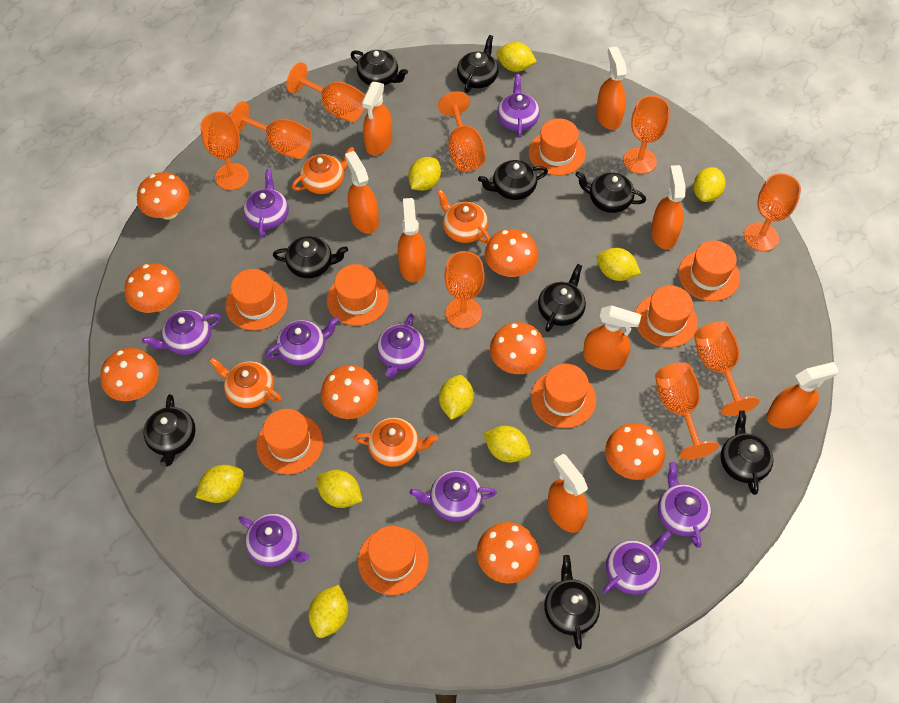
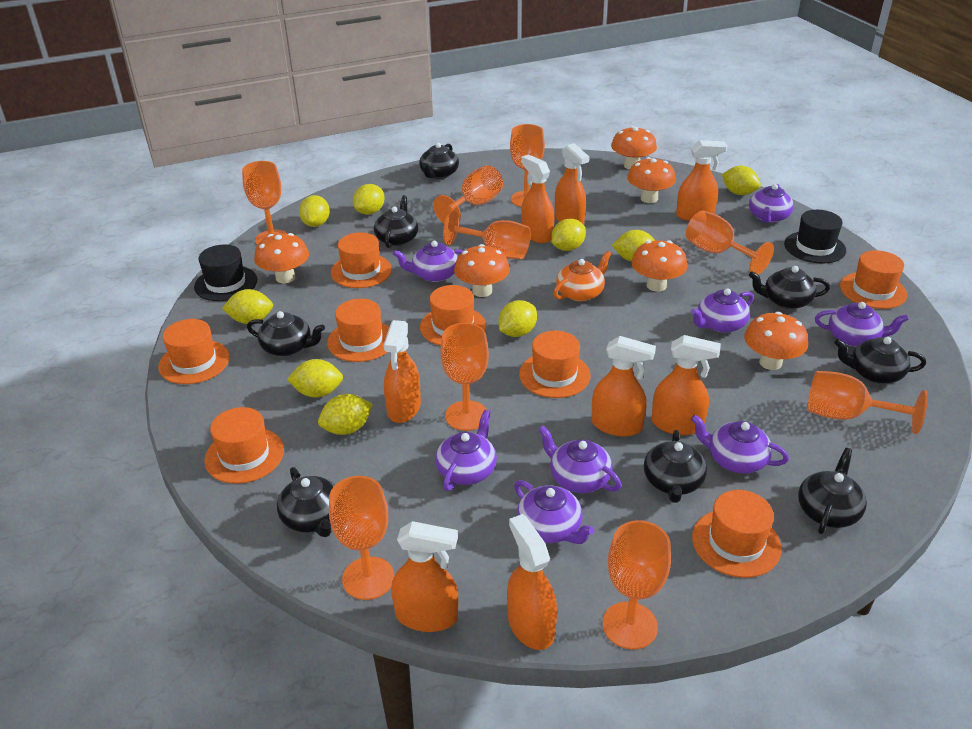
black hat: 0 -> 2
black teapot: 9 -> 8
orange mushroom: 8 -> 6
orange teapot: 4 -> 1
purple teapot: 9 -> 8

